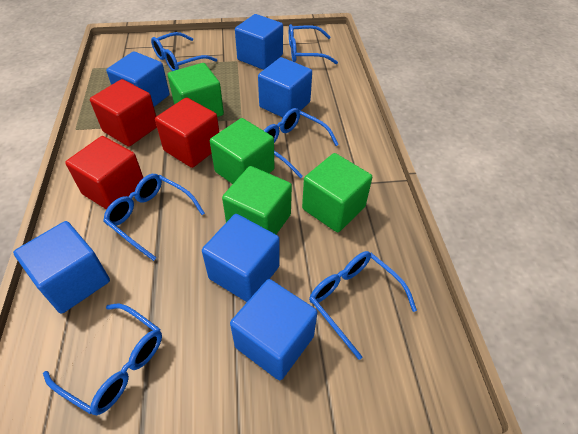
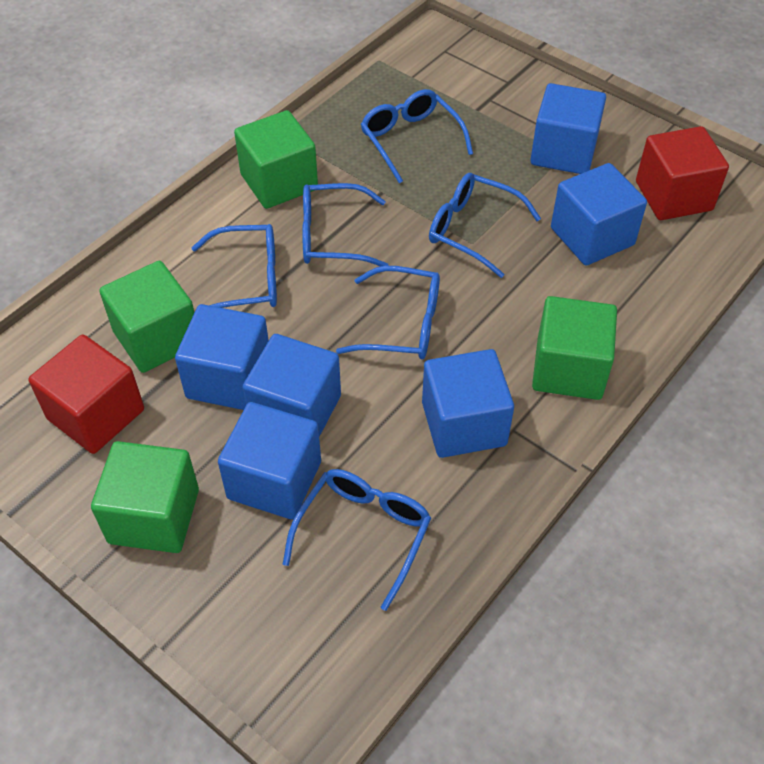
red cube: 3 -> 2

